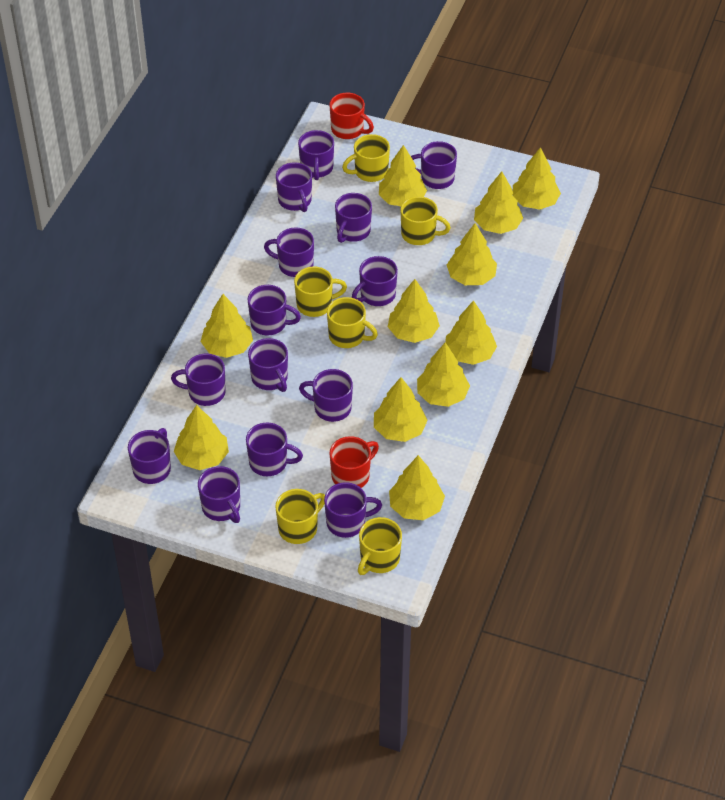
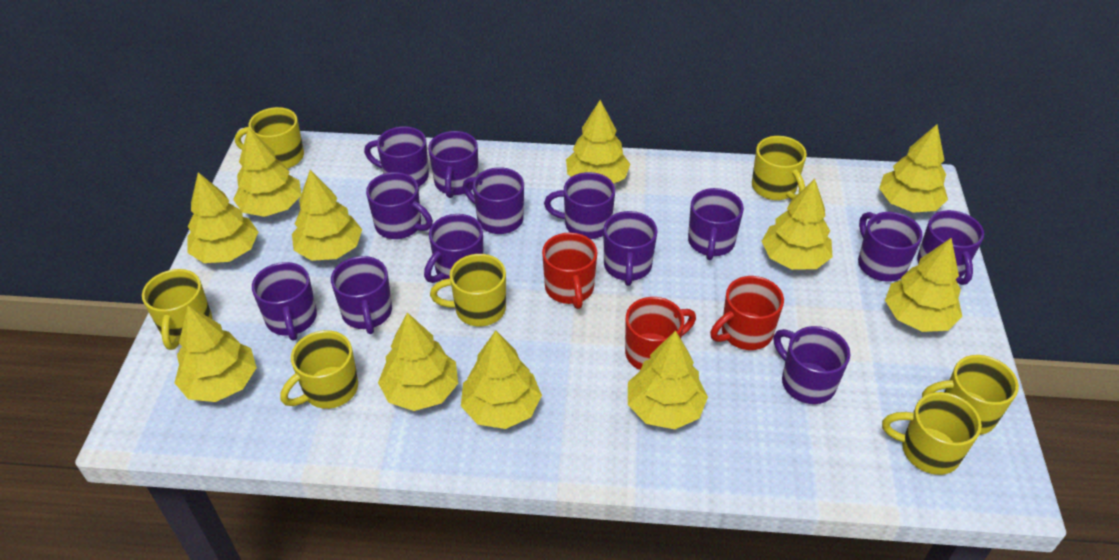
purple mug: 14 -> 13
red mug: 2 -> 3
yellow mug: 6 -> 7

